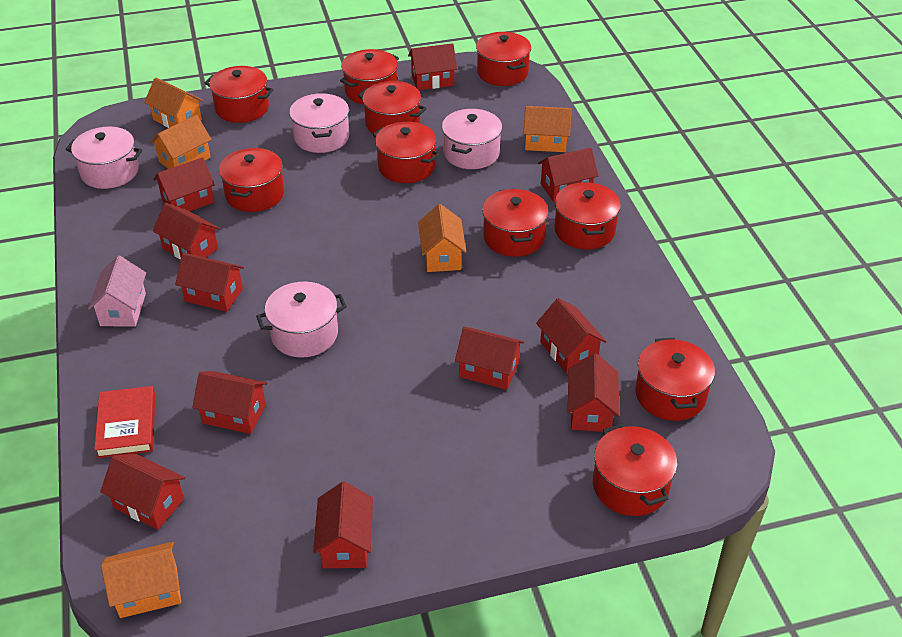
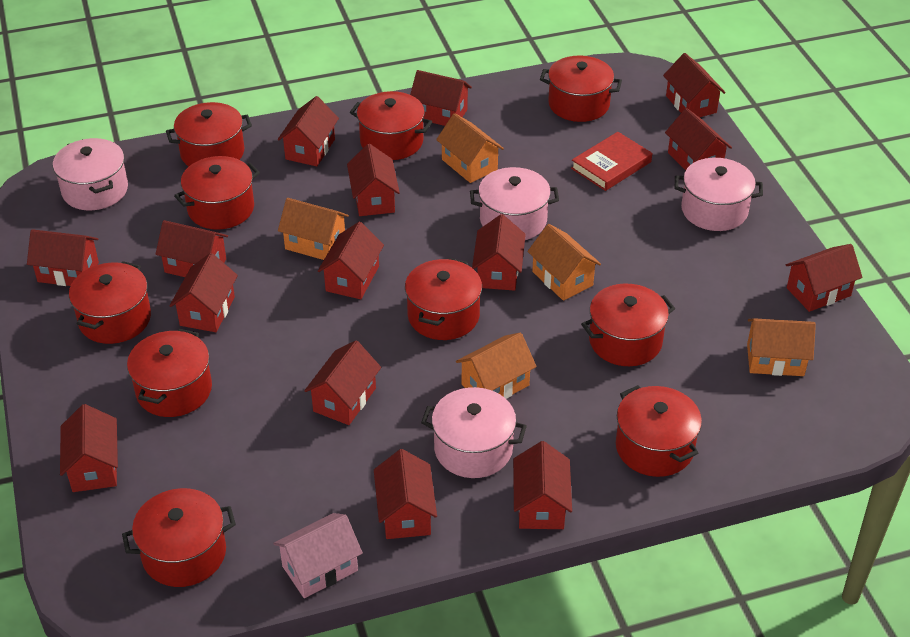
red house: 11 -> 15

